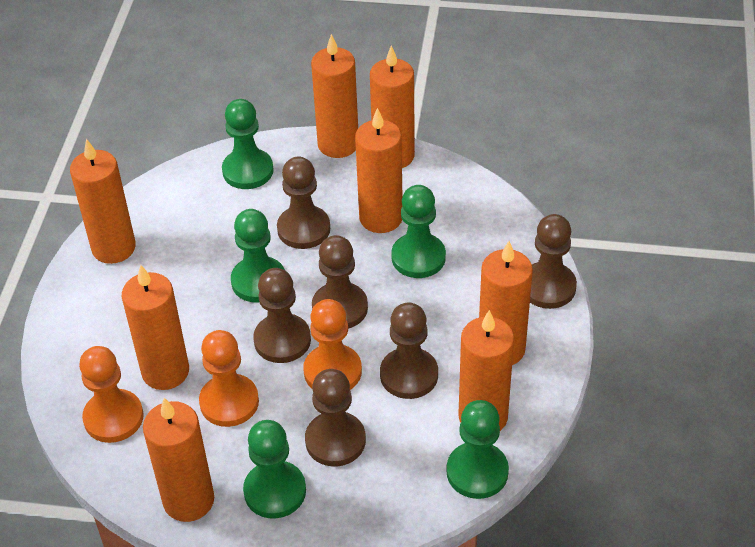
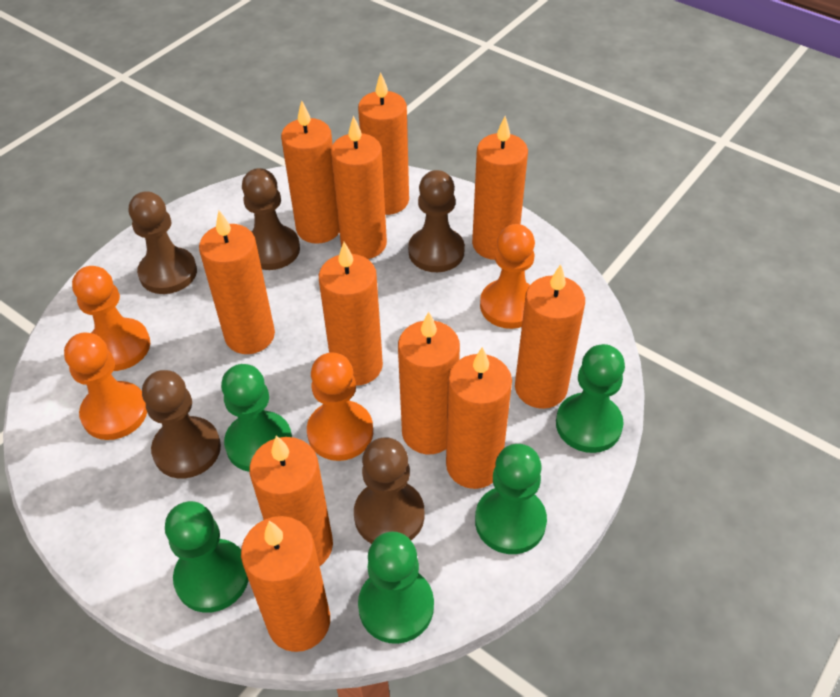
brown pawn: 6 -> 5
orange candle: 8 -> 11
orange pawn: 3 -> 4

